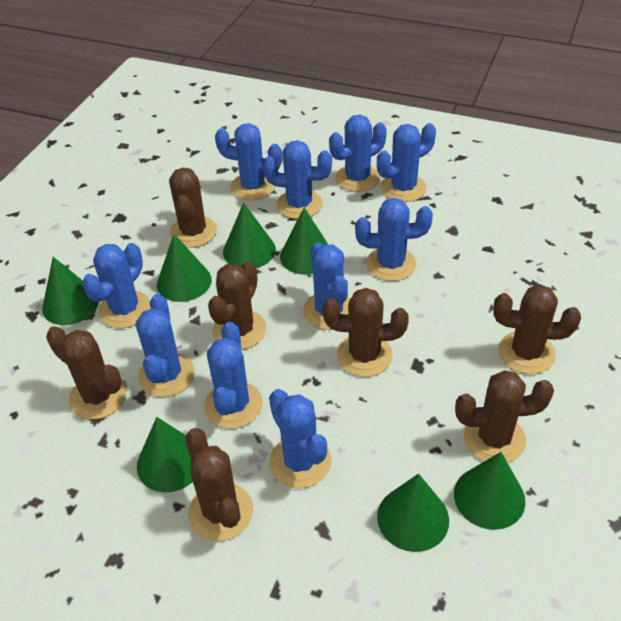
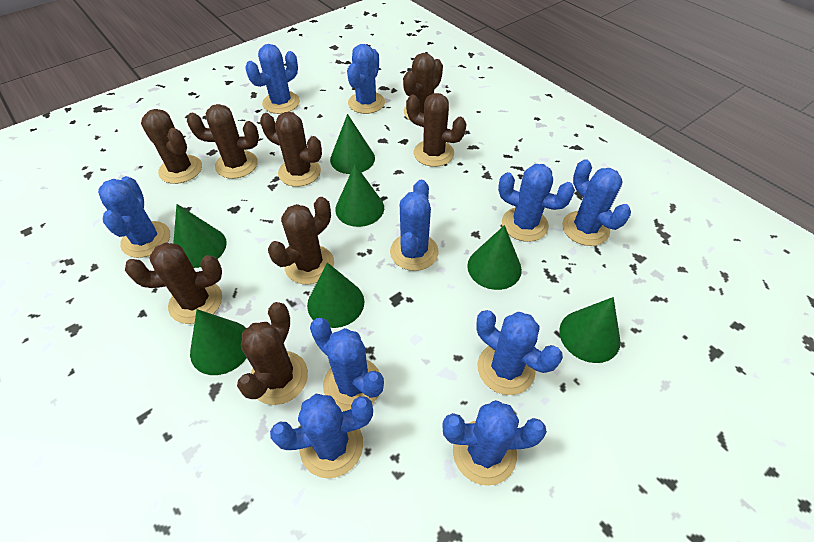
brown cactus: 7 -> 8

